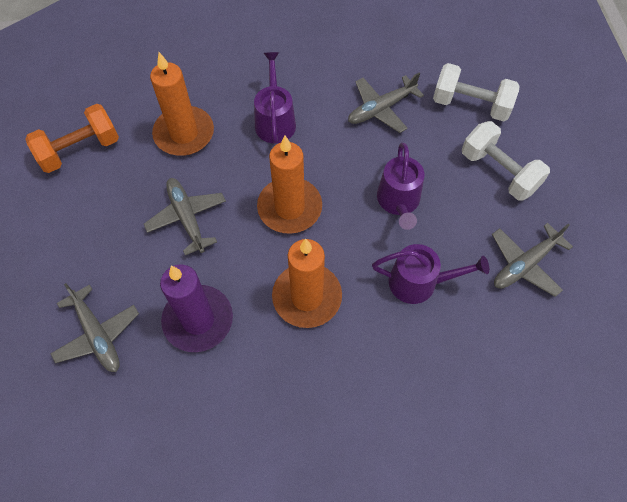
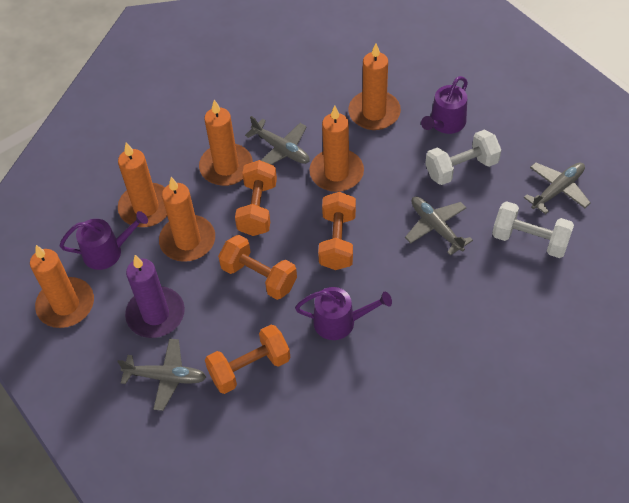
orange candle: 3 -> 6
orange dumbbell: 1 -> 4

